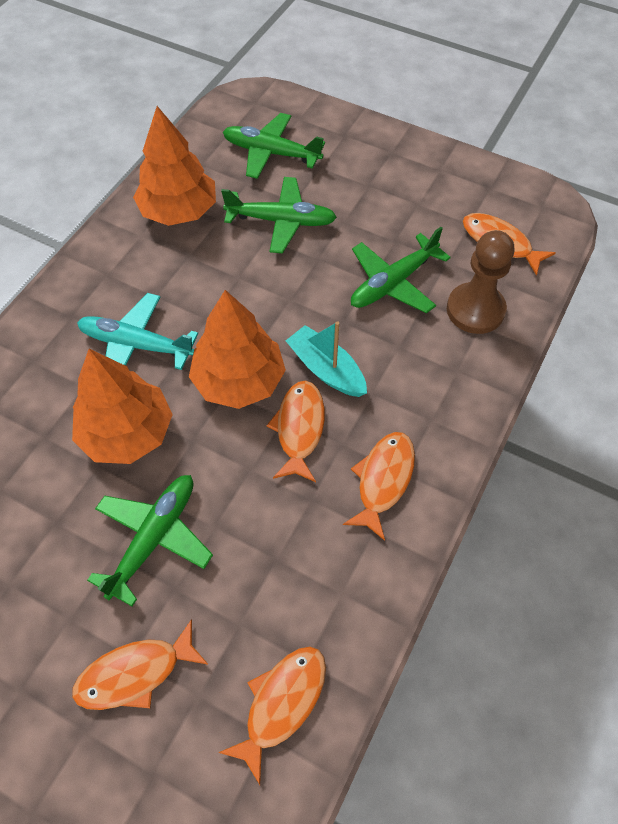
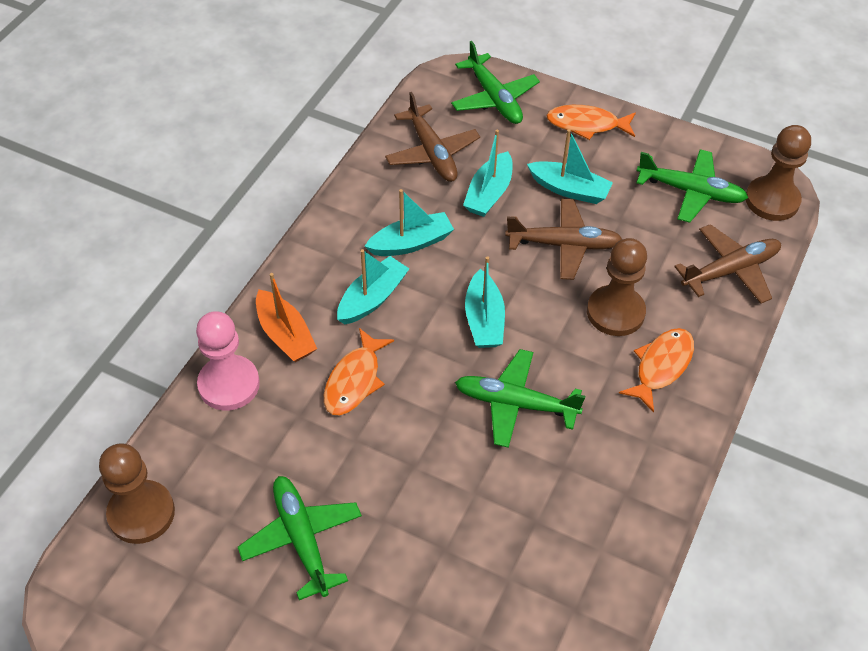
brown pawn: 1 -> 3
brown plane: 0 -> 3
orange boat: 0 -> 1
orange fish: 5 -> 3
orange tree: 3 -> 0
pink pawn: 0 -> 1
turquoise boat: 1 -> 5
turquoise plane: 1 -> 0

